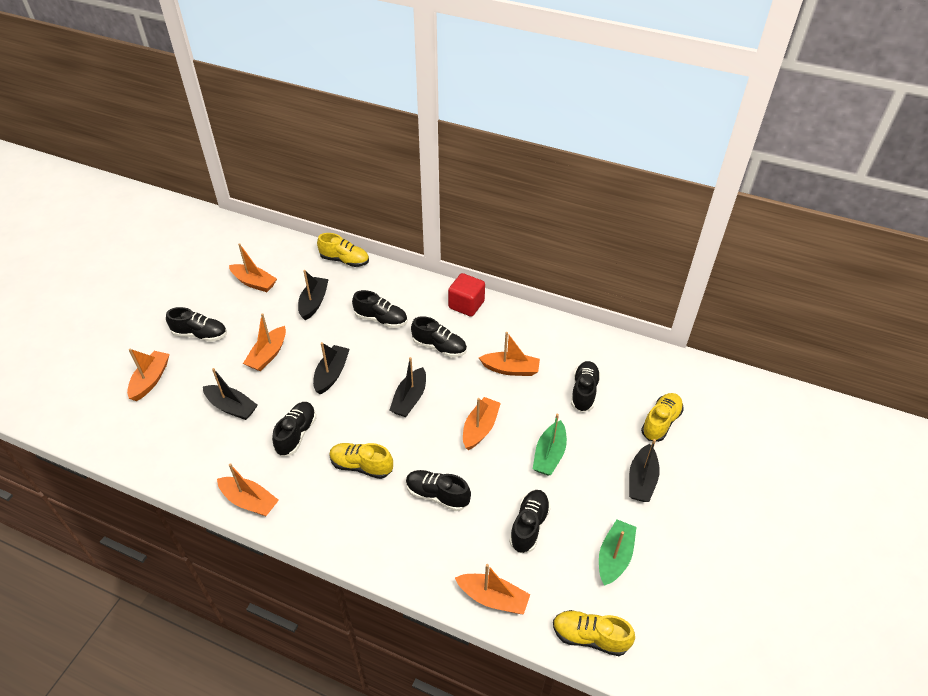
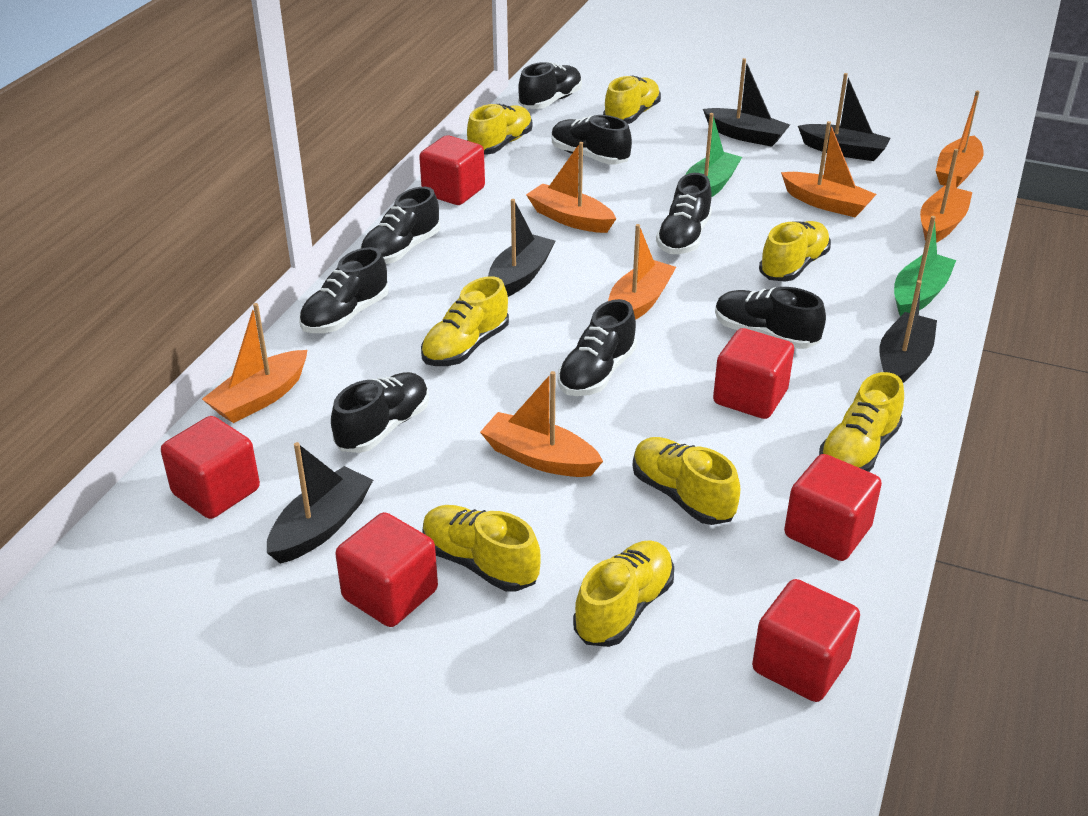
black shoe: 7 -> 8
red cube: 1 -> 6
yellow shoe: 4 -> 8

